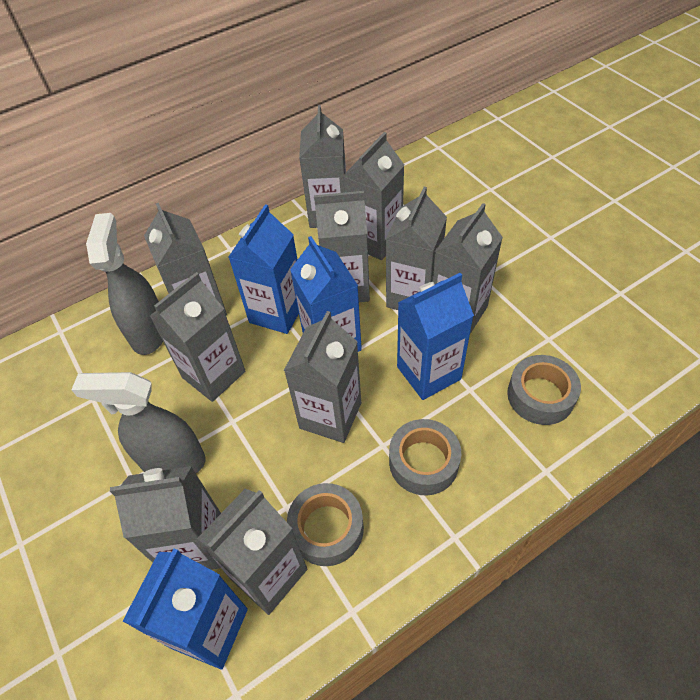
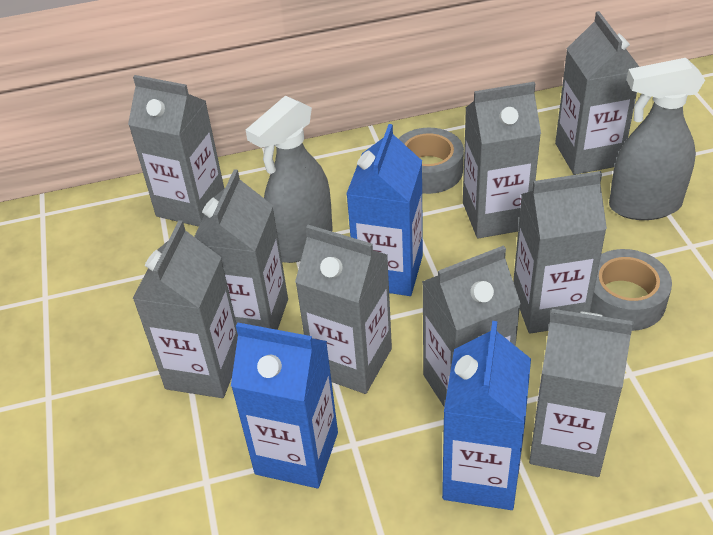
blue carton: 4 -> 3
grey carton: 10 -> 9
grey tape: 3 -> 2

